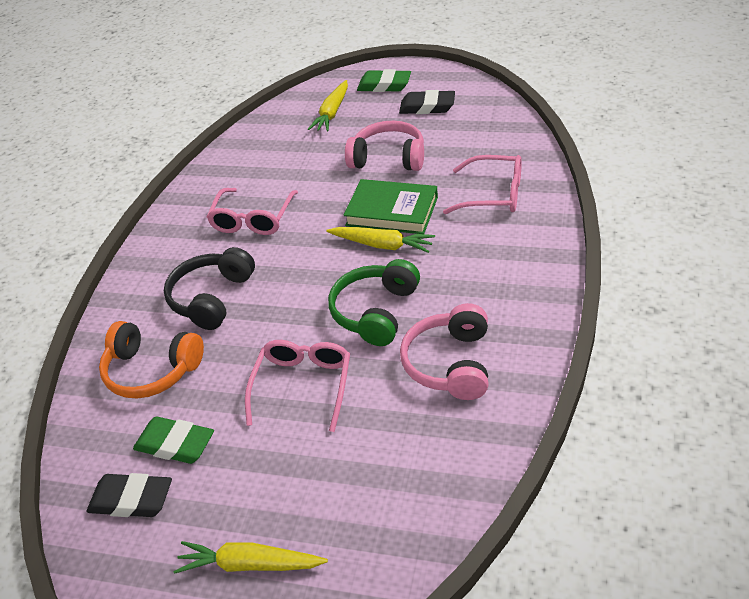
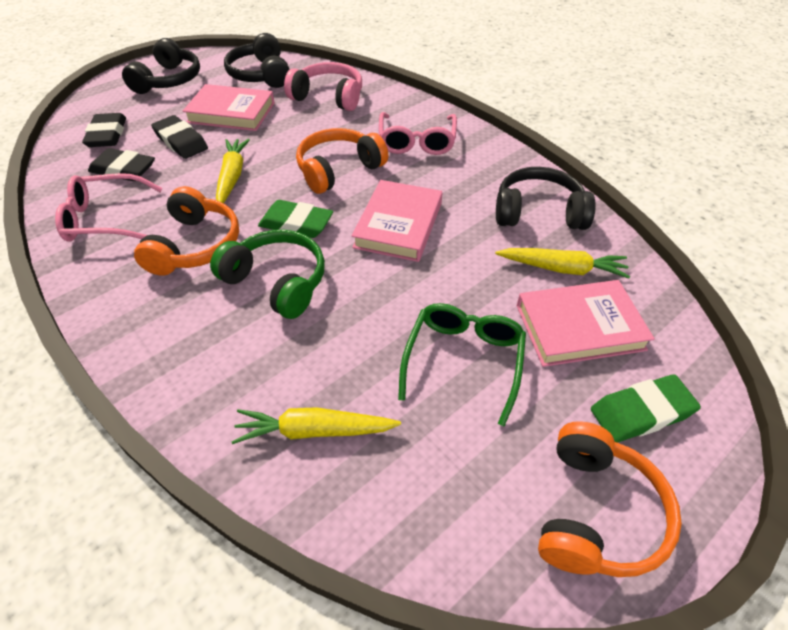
black eraser: 2 -> 3
black headphones: 1 -> 3
green book: 1 -> 0
green glasses: 0 -> 1
orange headphones: 1 -> 3
pink book: 0 -> 3
pink glasses: 3 -> 2
pink headphones: 2 -> 1

